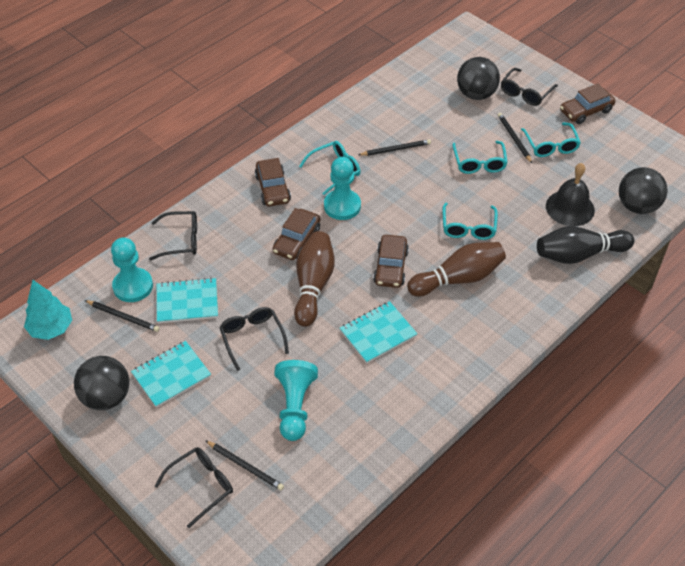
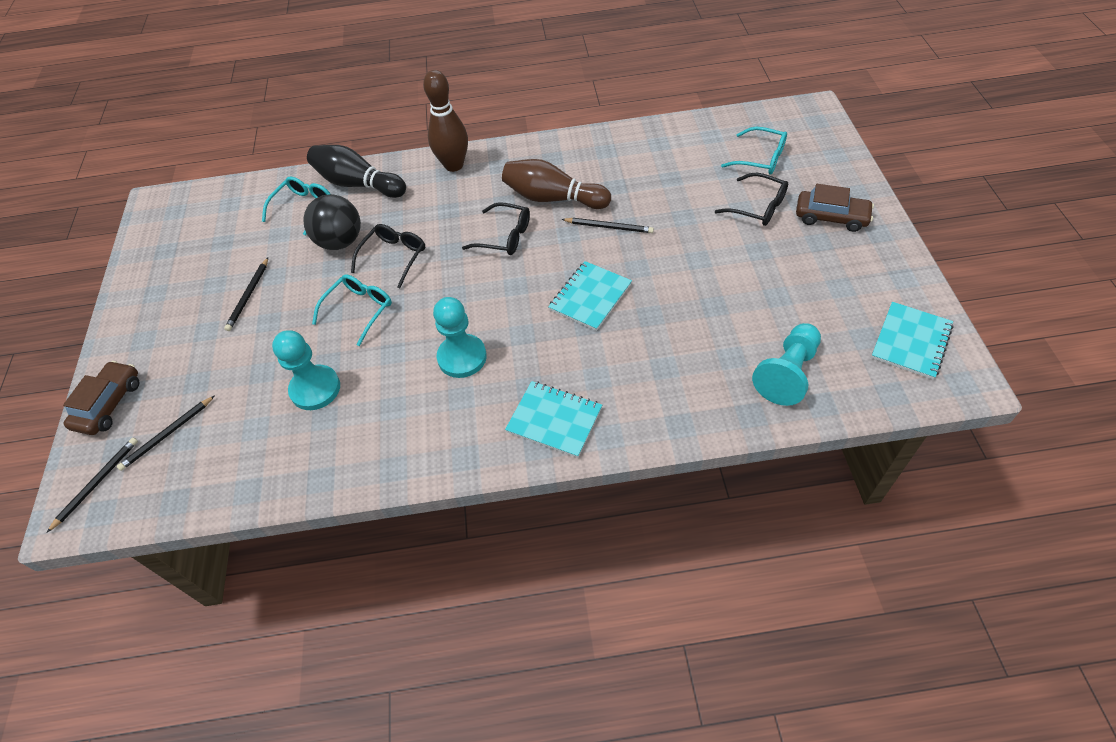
black ball: 3 -> 1
black bell: 1 -> 0
black glasses: 4 -> 3
brown car: 4 -> 2
turquoise glasses: 4 -> 3
turquoise tree: 1 -> 0

